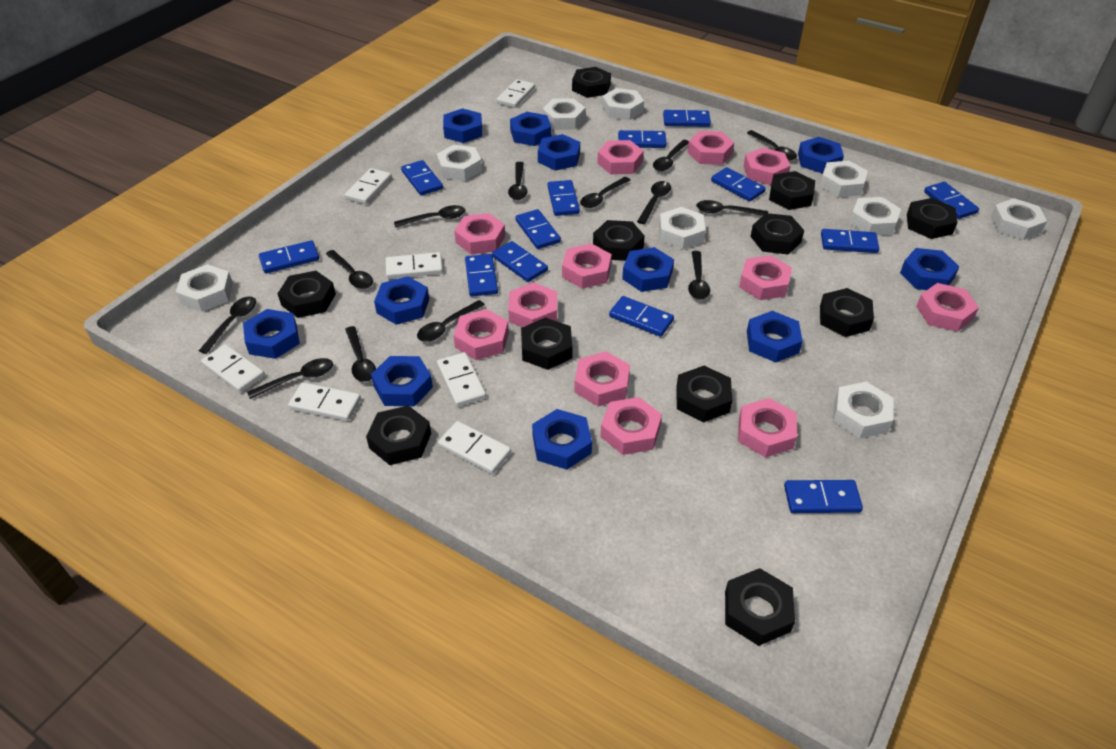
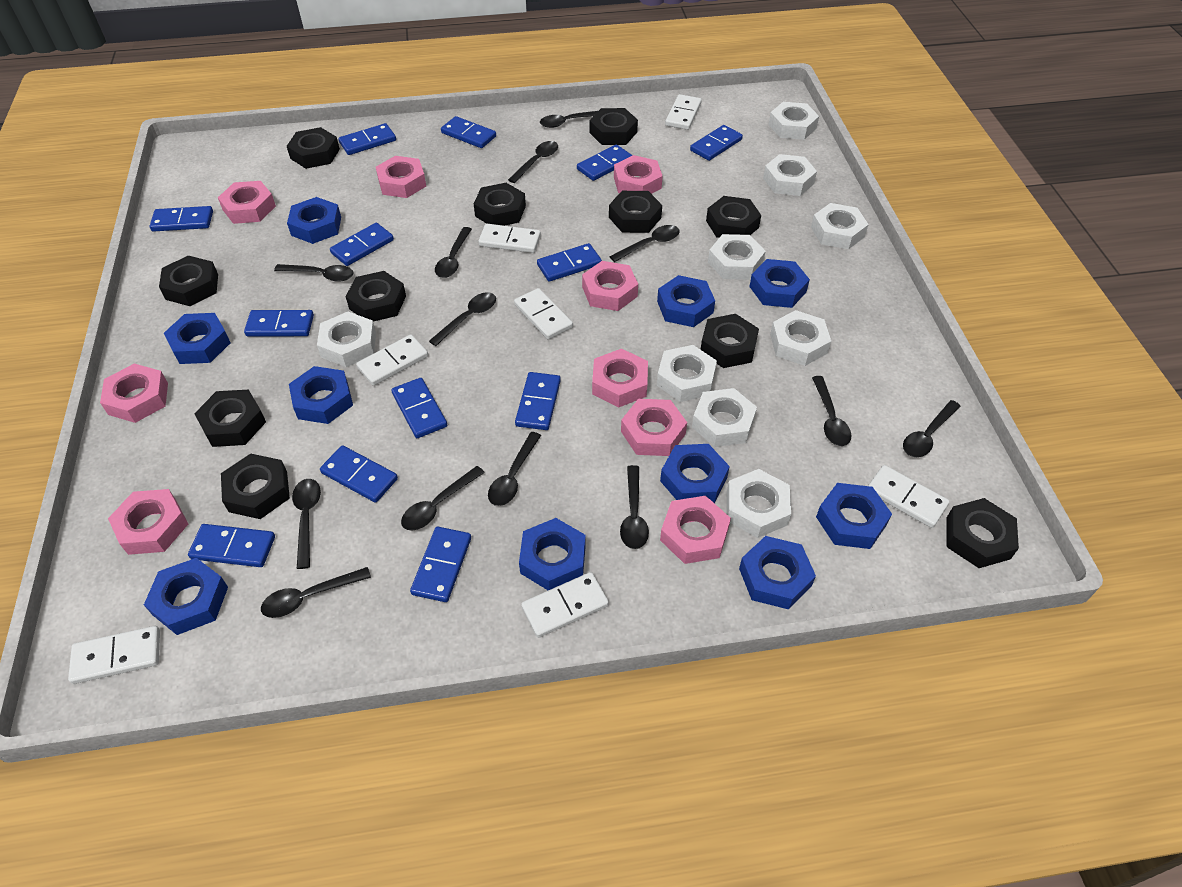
blue nut: 11 -> 10
pink nut: 12 -> 9

